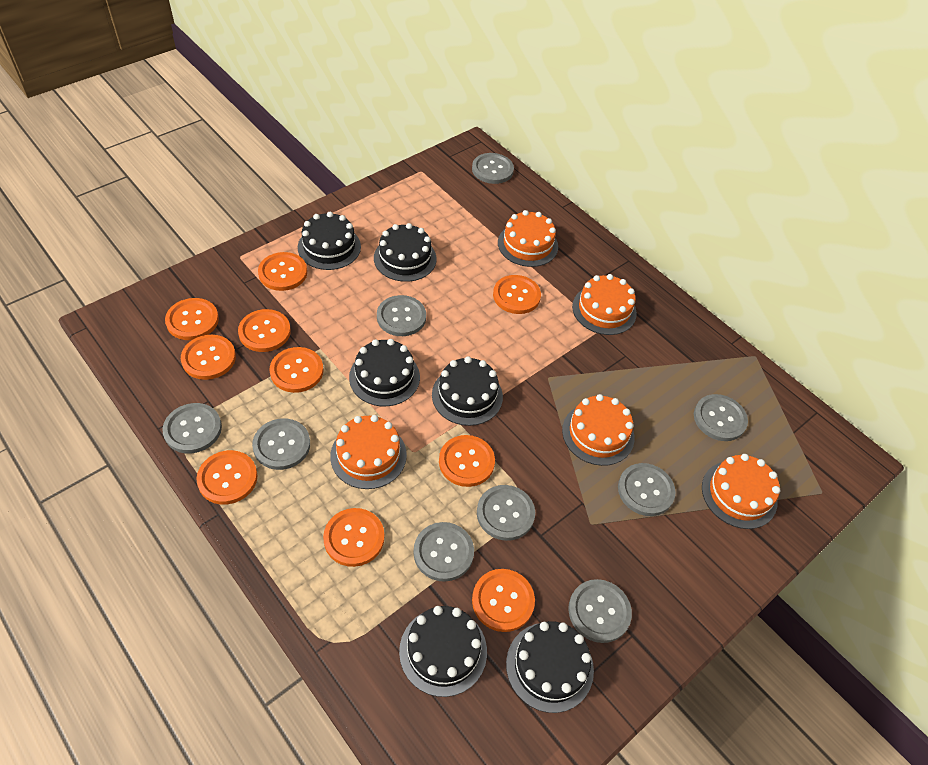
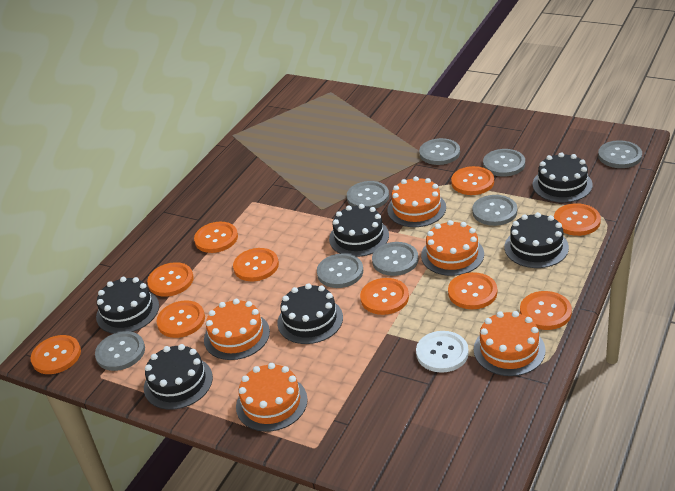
grey button: 9 -> 8
white button: 0 -> 1

